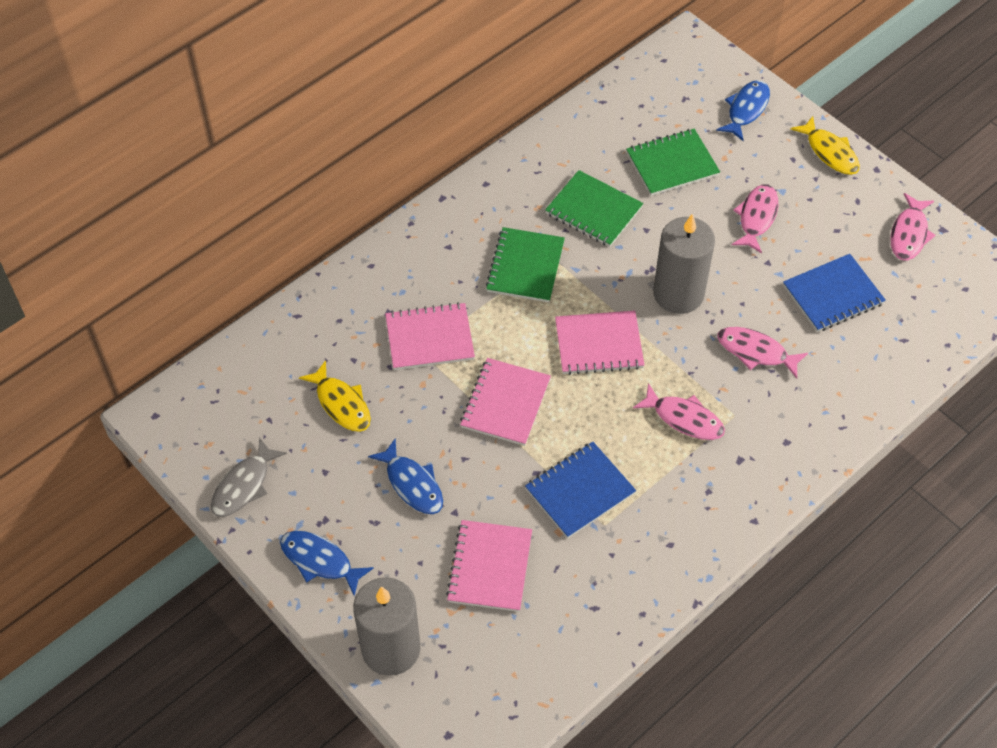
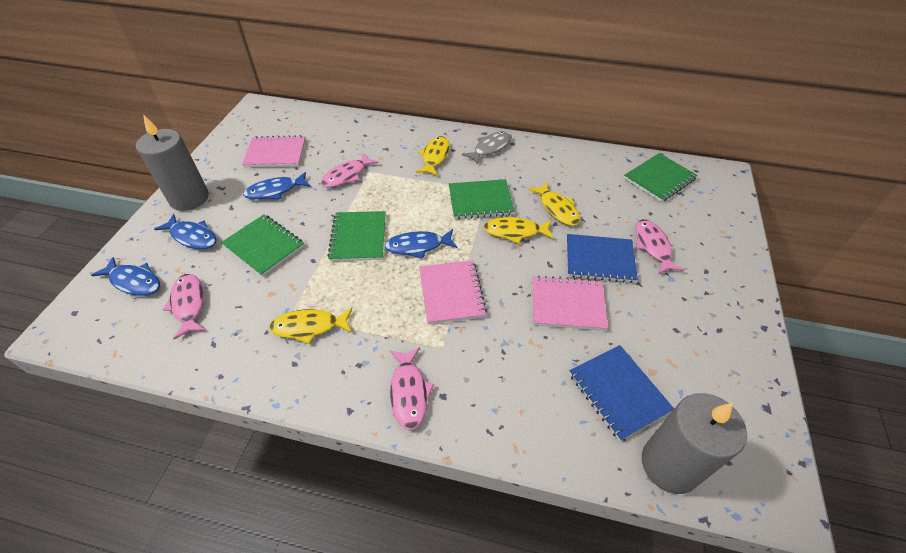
blue fish: 3 -> 4
green notebook: 3 -> 4
pink notebook: 4 -> 3
yellow fish: 2 -> 4

